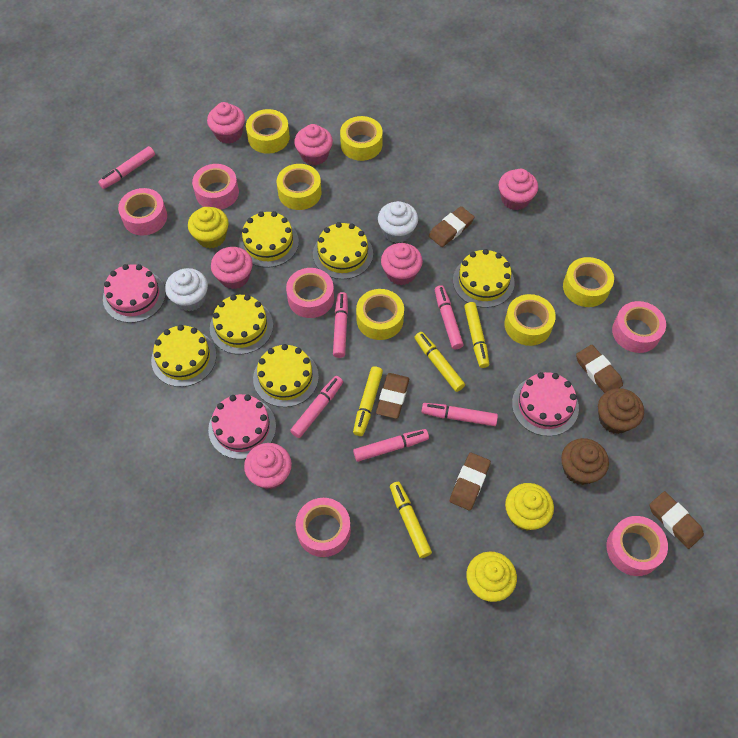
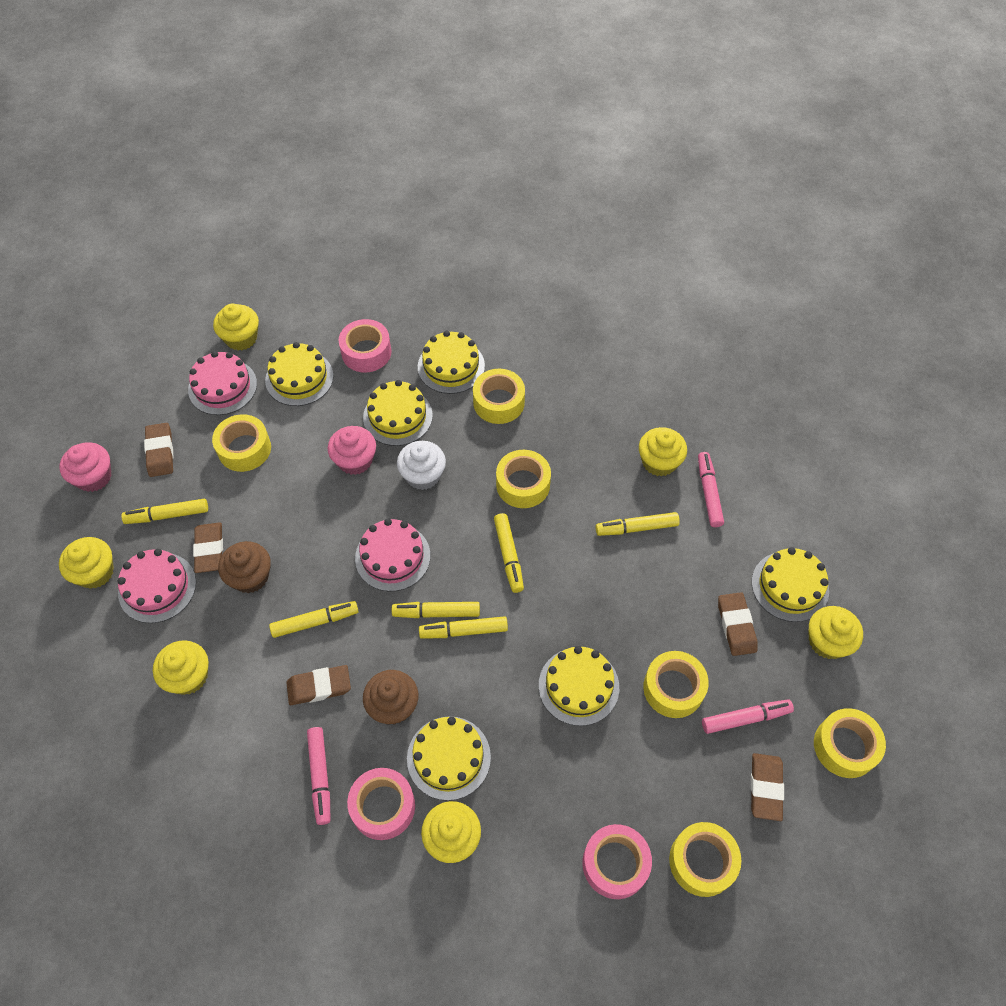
pink cupcake: 6 -> 2
pink marker: 6 -> 3
pink tape: 6 -> 3
white cupcake: 2 -> 1
yellow cupcake: 3 -> 6
yellow marker: 4 -> 6

